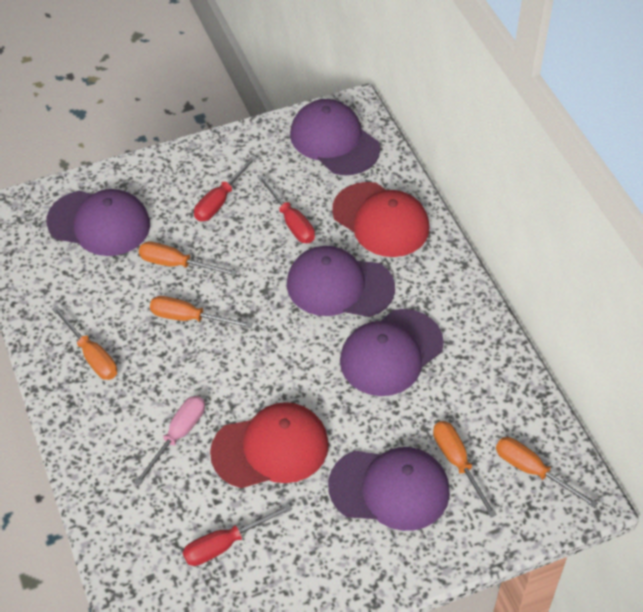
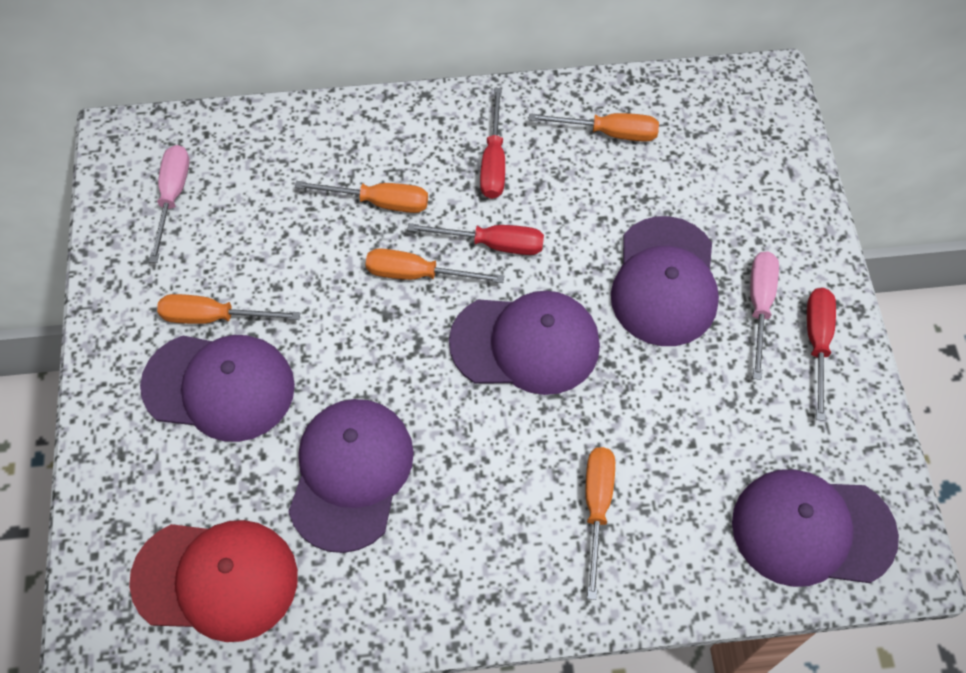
pink screwdriver: 1 -> 2
red cap: 2 -> 1

